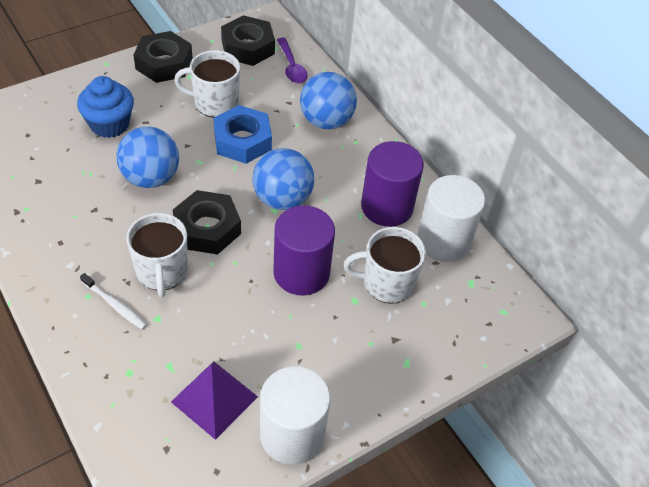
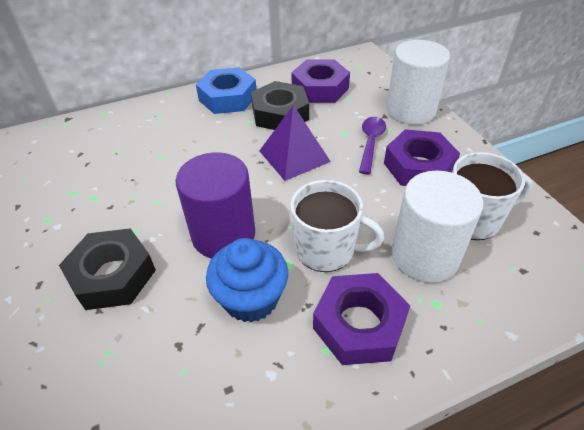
black nut: 3 -> 2
blue ball: 3 -> 0
purple cylinder: 2 -> 1
purple nut: 0 -> 3
white mug: 3 -> 2
white toothbrush: 1 -> 0

